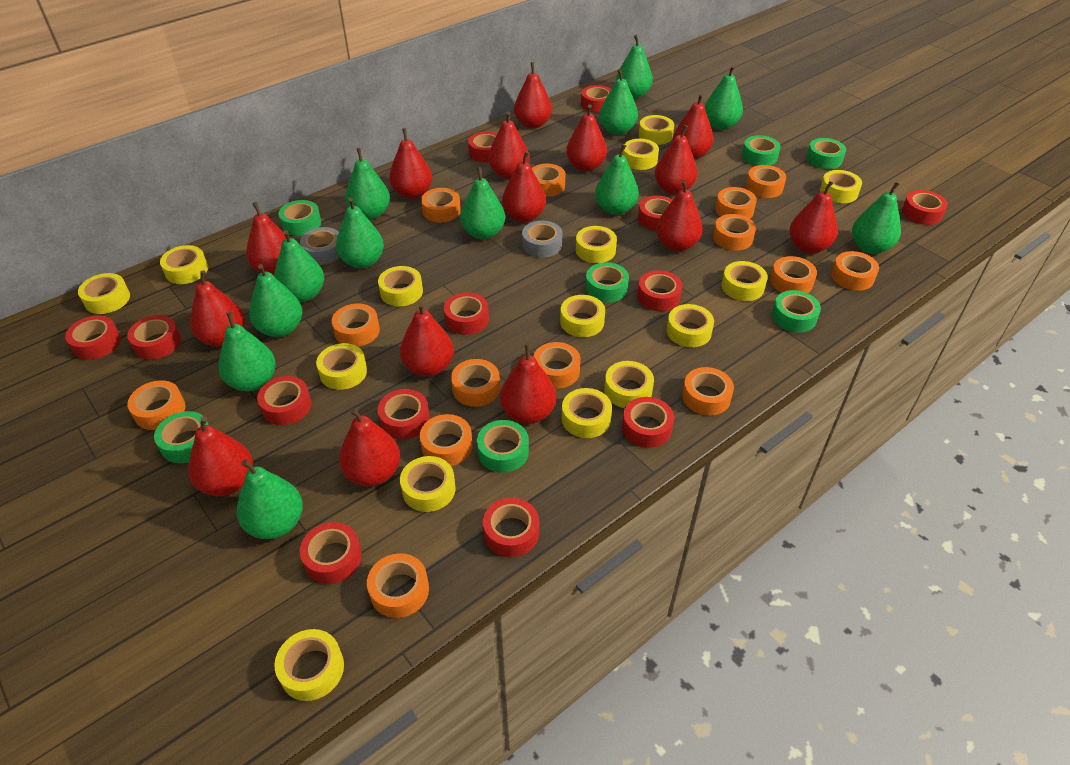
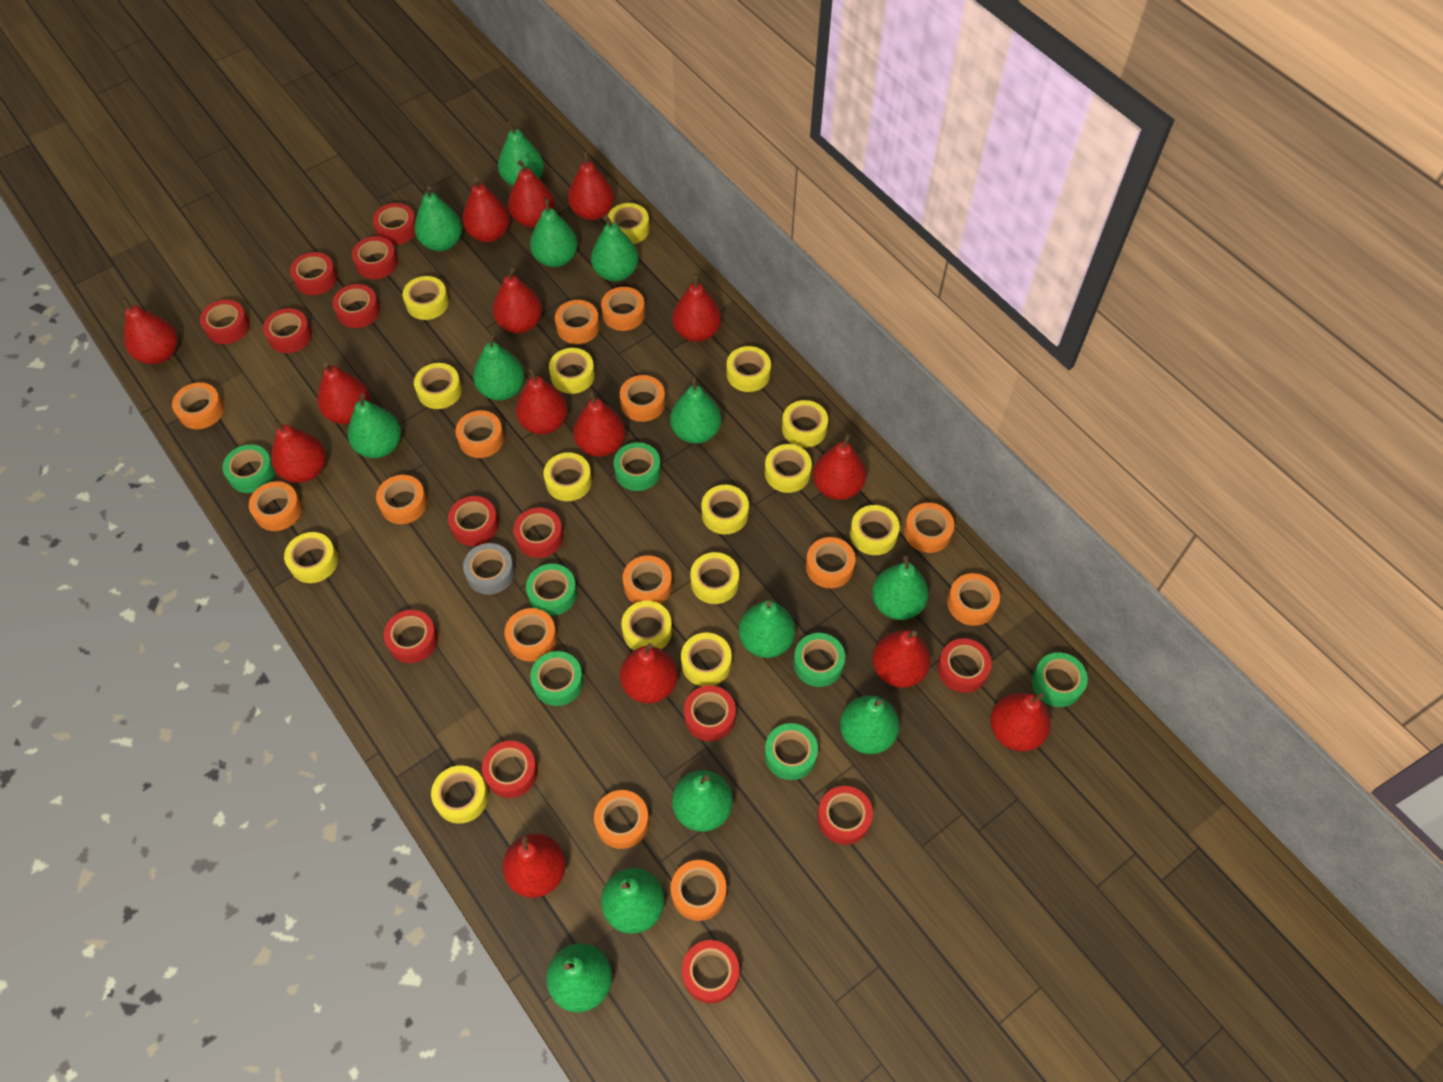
green pear: 12 -> 13
grey tape: 2 -> 1
red tape: 13 -> 14

